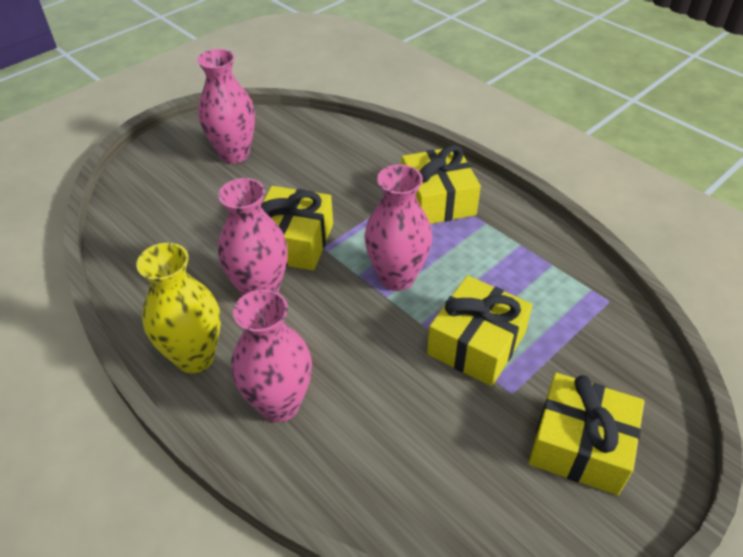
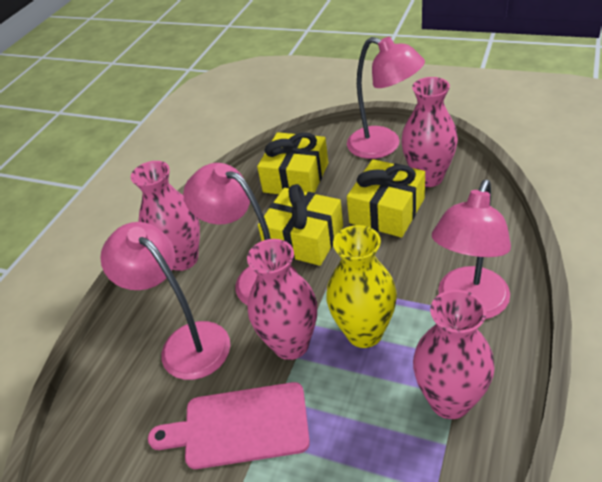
pink cutting board: 0 -> 1
pink lamp: 0 -> 4
yellow gift: 4 -> 3

